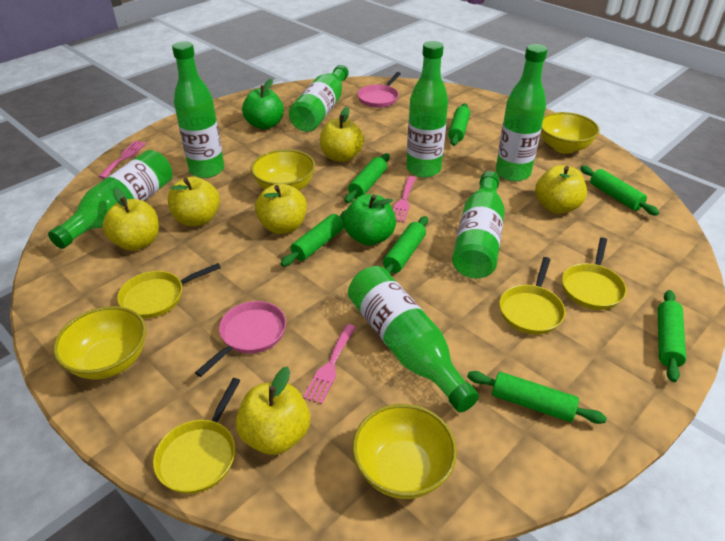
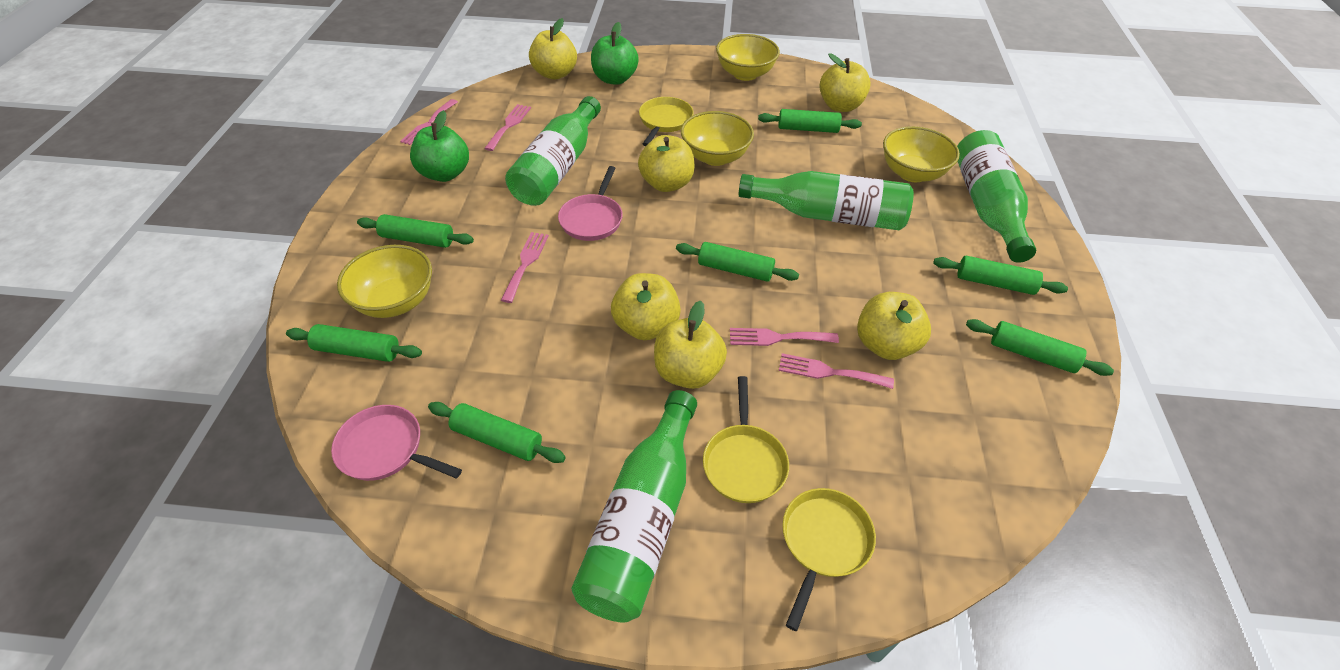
green bottle: 7 -> 4
pink fork: 3 -> 5
yellow pan: 4 -> 3

